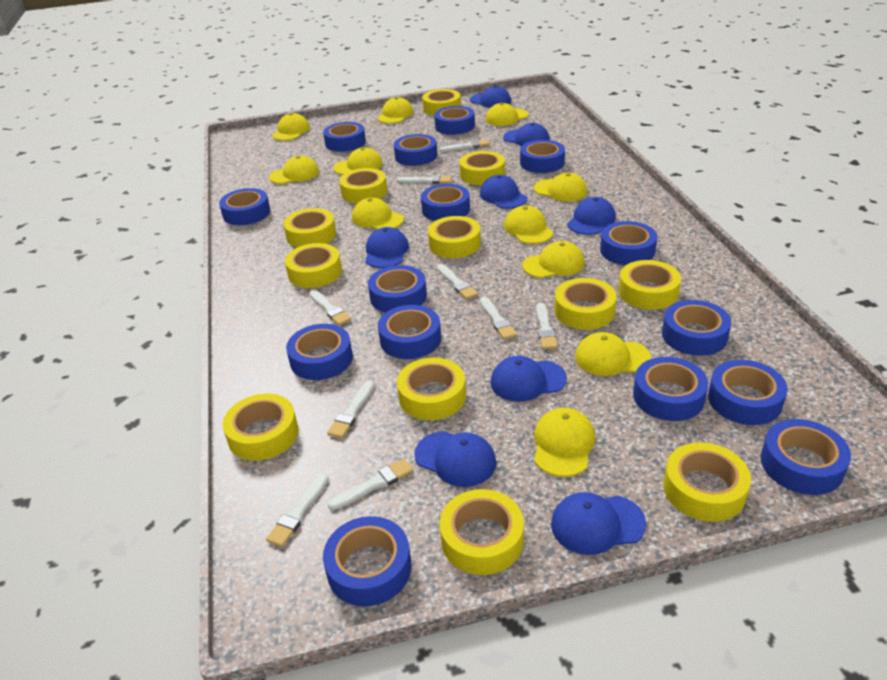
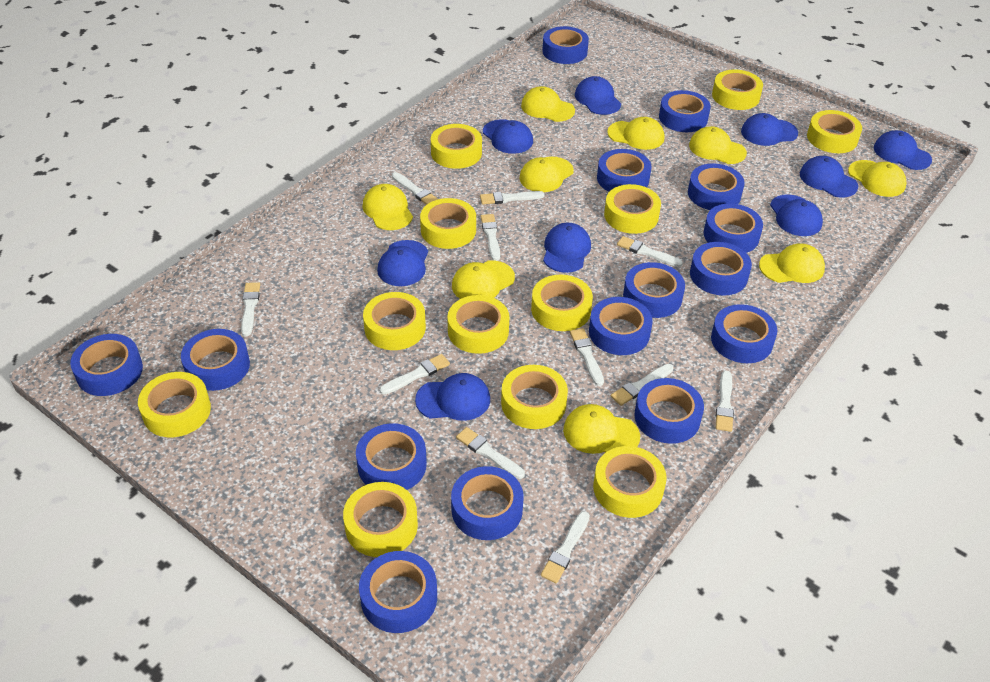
blue cap: 8 -> 9
white brush: 9 -> 11
yellow cap: 11 -> 9

